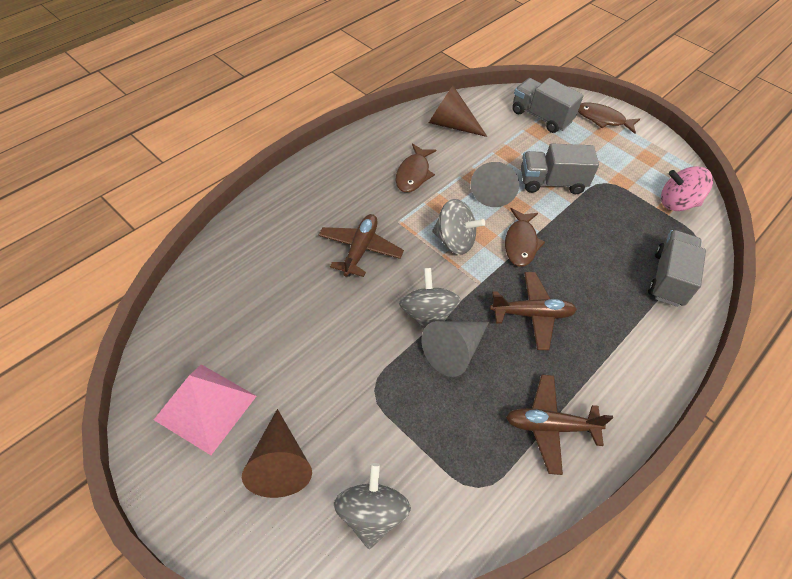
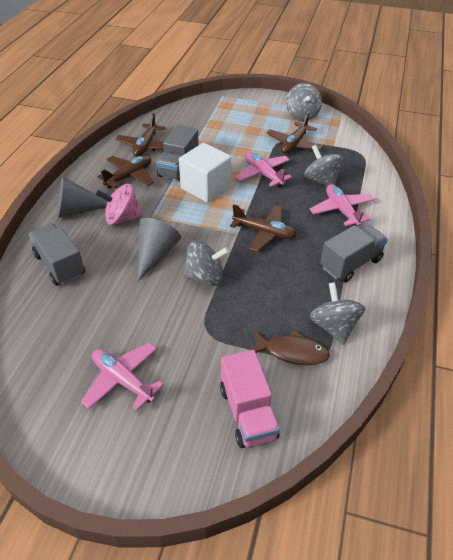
brown cone: 2 -> 0
brown fish: 3 -> 1
brown plane: 3 -> 4
grey spinning top: 3 -> 4
pink plane: 0 -> 3
pink pyramid: 1 -> 0
pink truck: 0 -> 1
white cube: 0 -> 1

